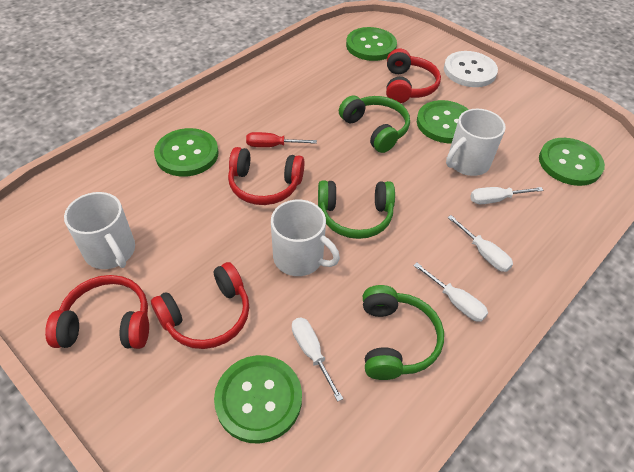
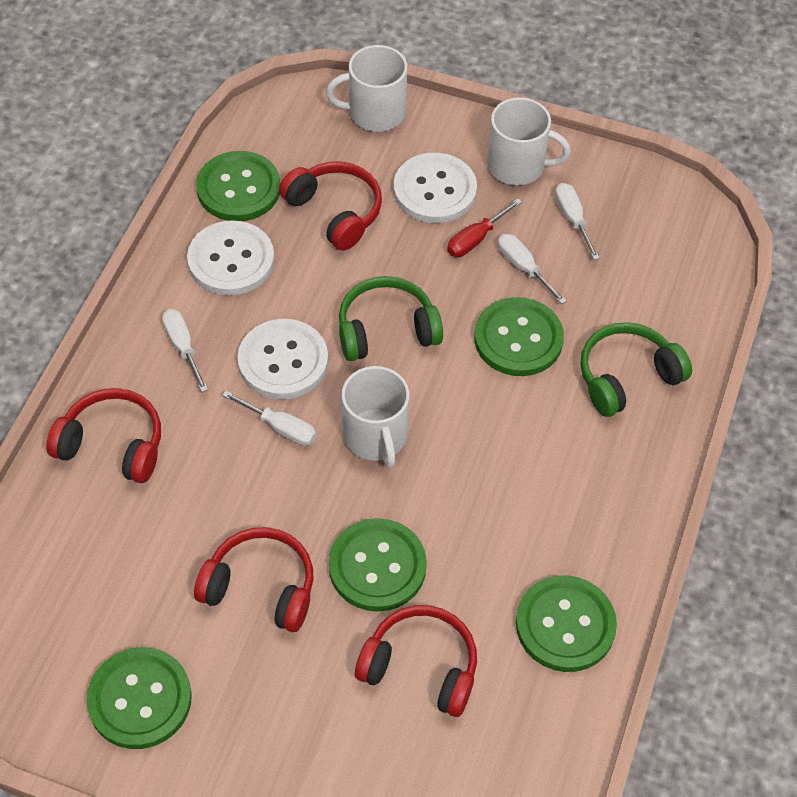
green headphones: 3 -> 2
white button: 1 -> 3

